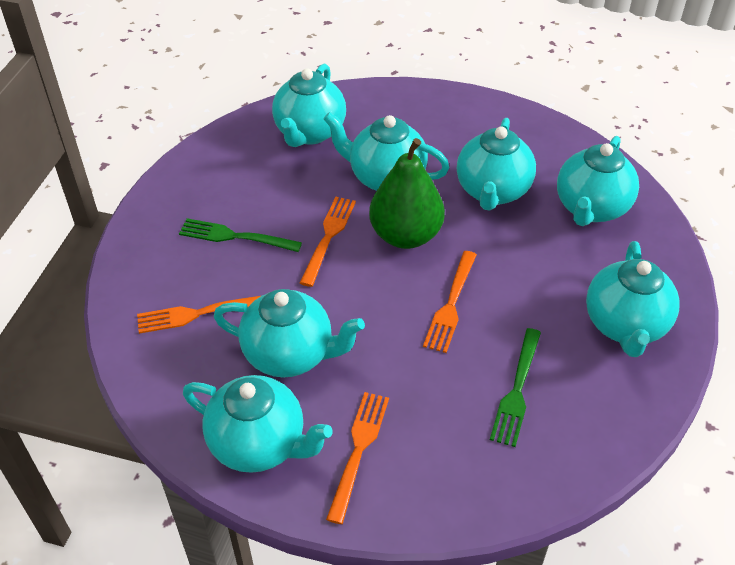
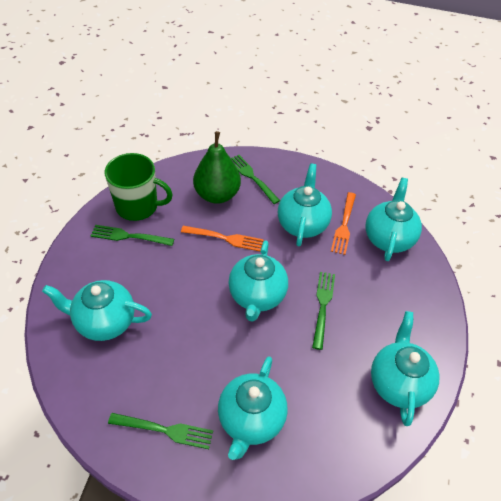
green fork: 2 -> 4
green mug: 0 -> 1
orange fork: 4 -> 2
turquoise teapot: 7 -> 6

